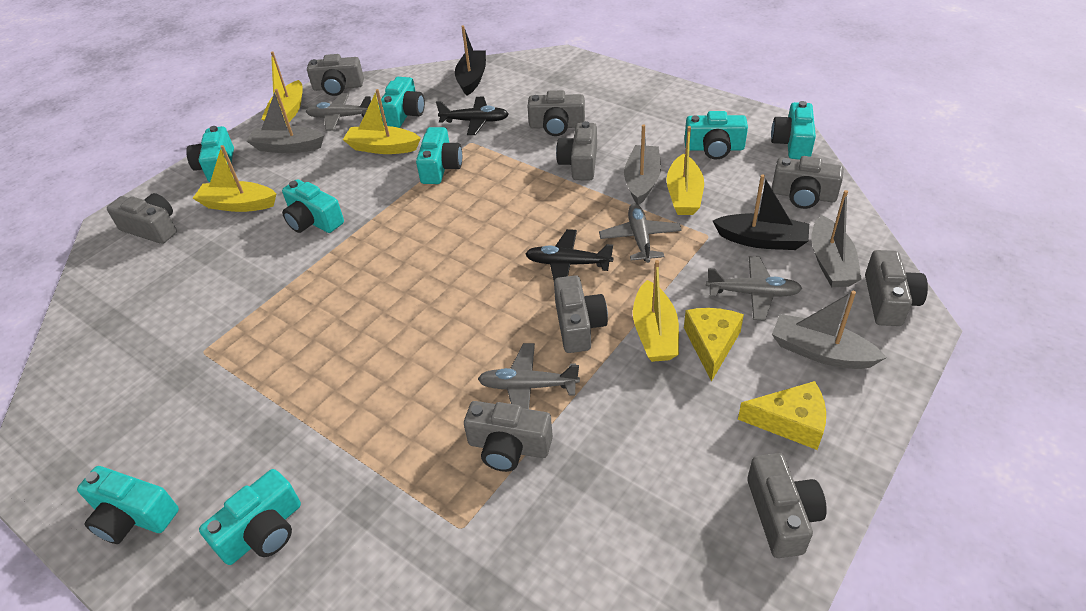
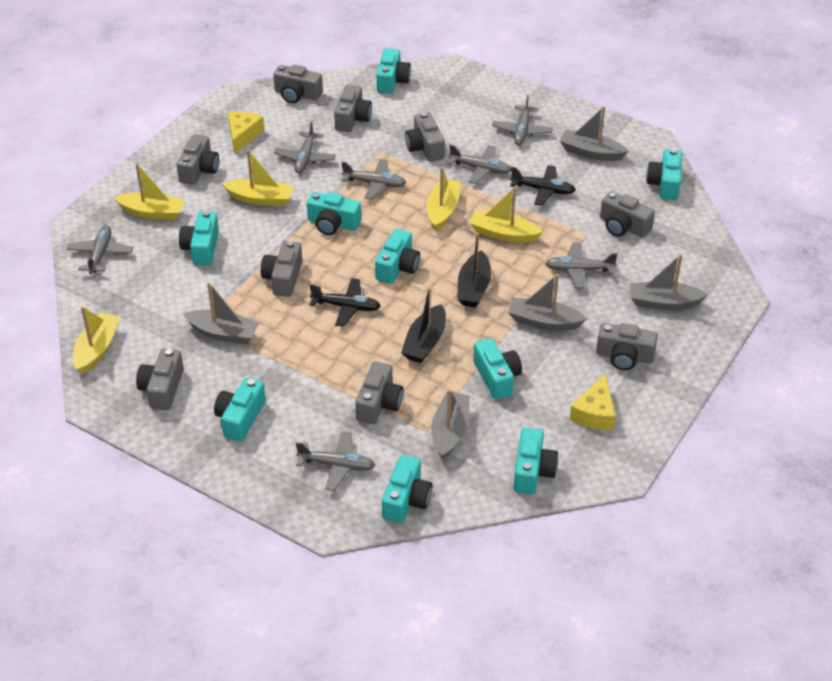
grey boat: 4 -> 5
grey plane: 4 -> 7
turquoise camera: 8 -> 9

